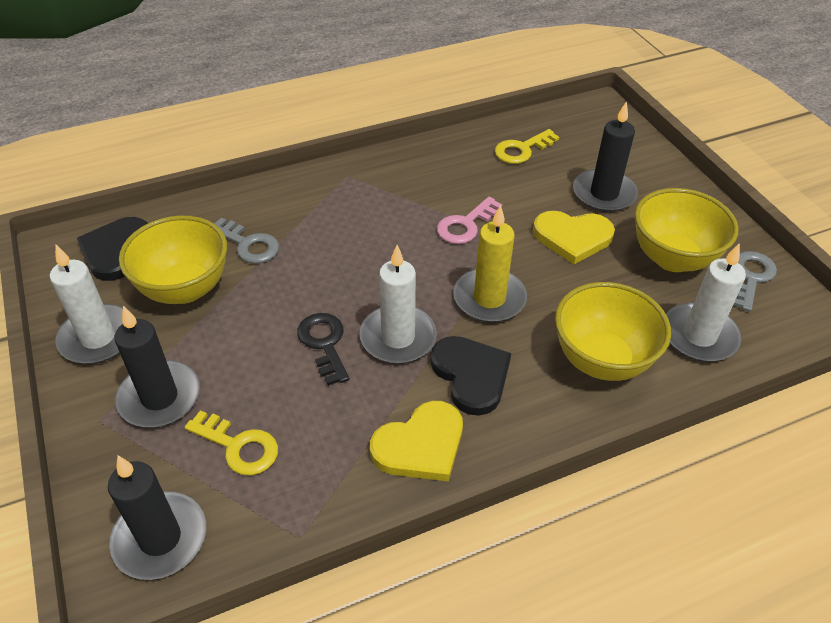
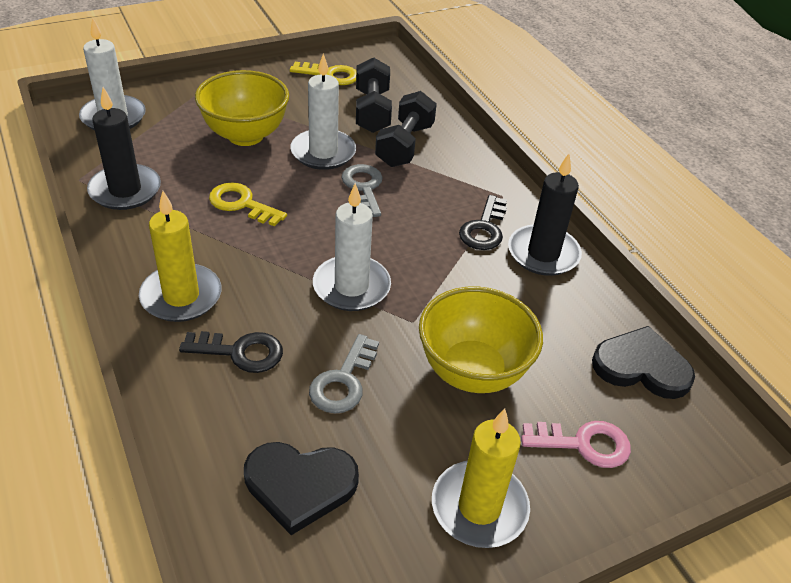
black candle: 3 -> 2
black dumbbell: 0 -> 2
black key: 1 -> 2
yellow bowl: 3 -> 2
yellow candle: 1 -> 2
yellow heart: 2 -> 0

